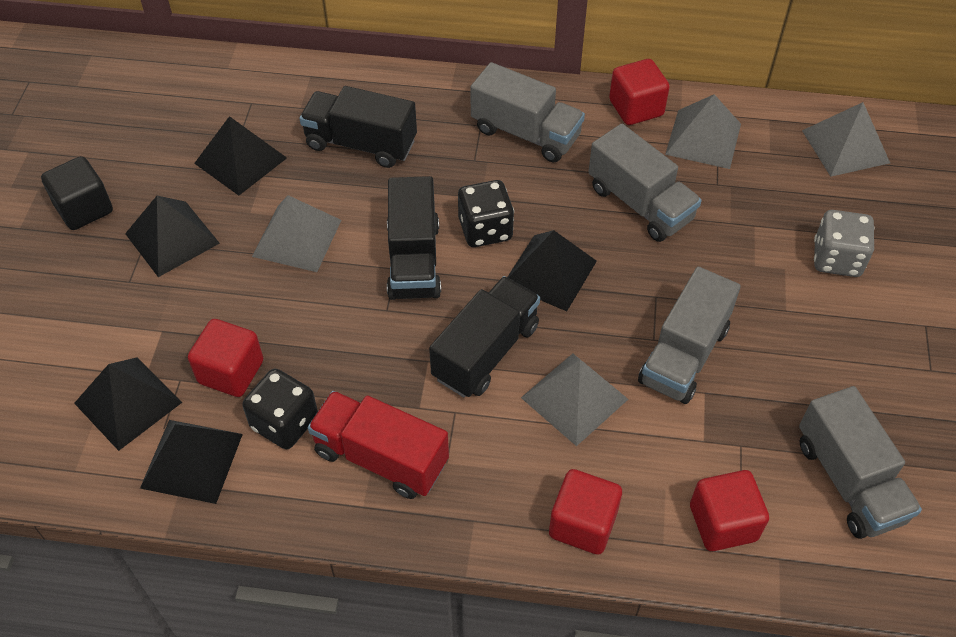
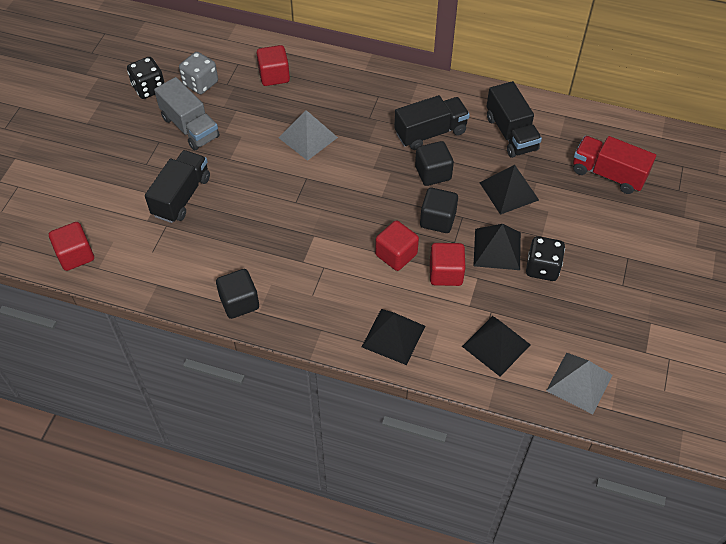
black cube: 1 -> 3
black pyramid: 5 -> 4
grey pyramid: 4 -> 2
grey truck: 4 -> 1

